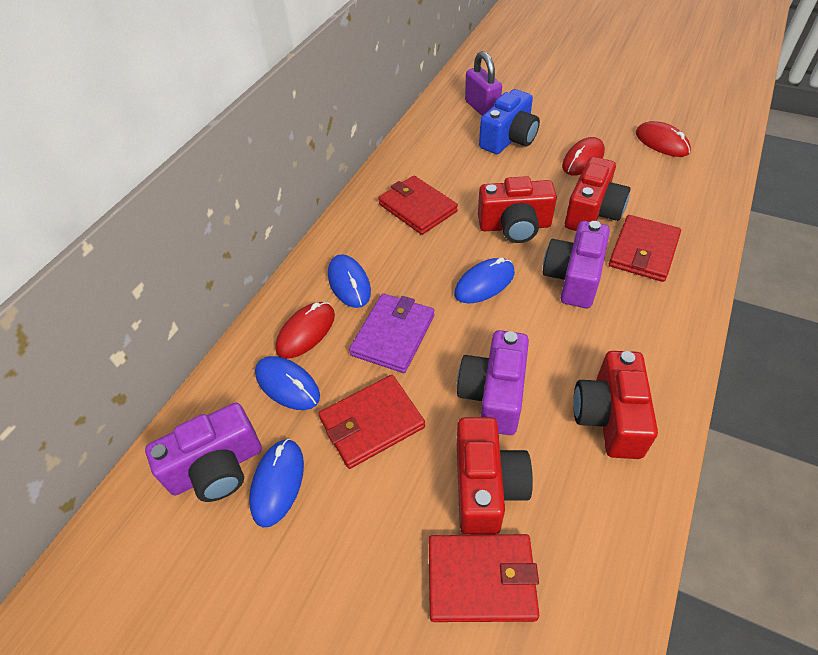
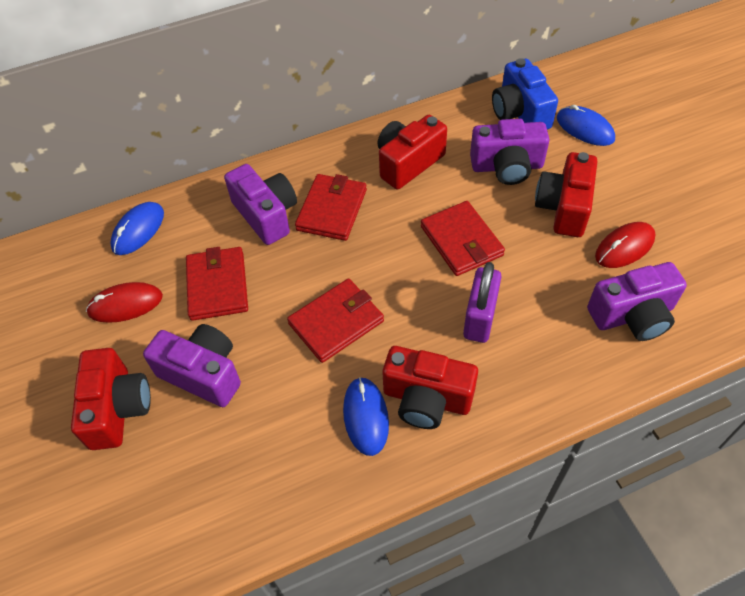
blue mouse: 4 -> 3
purple camera: 3 -> 4
purple wallet: 1 -> 0
red mouse: 3 -> 2

